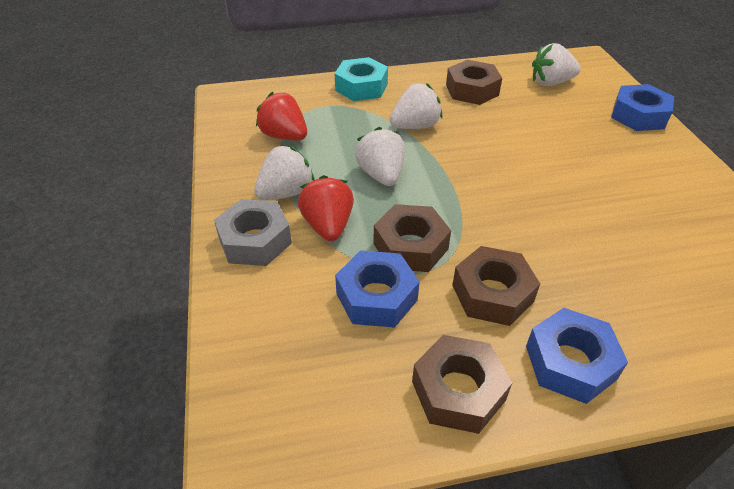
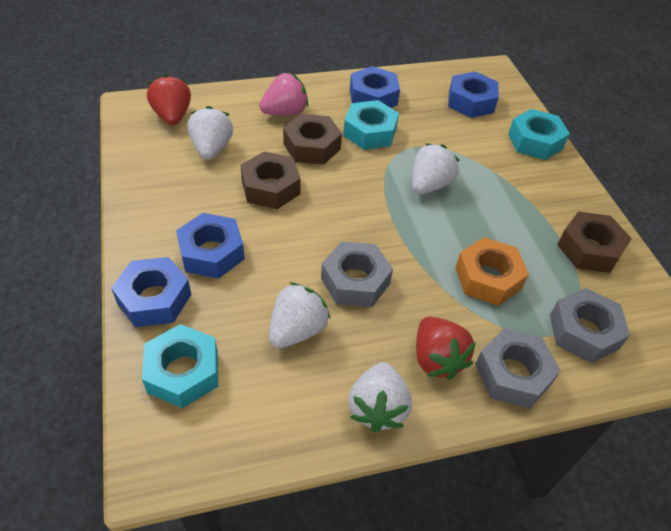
blue nut: 3 -> 4
brown nut: 4 -> 3
grey nut: 1 -> 3
orange nut: 0 -> 1
pink strawberry: 0 -> 1
turquoise nut: 1 -> 3

